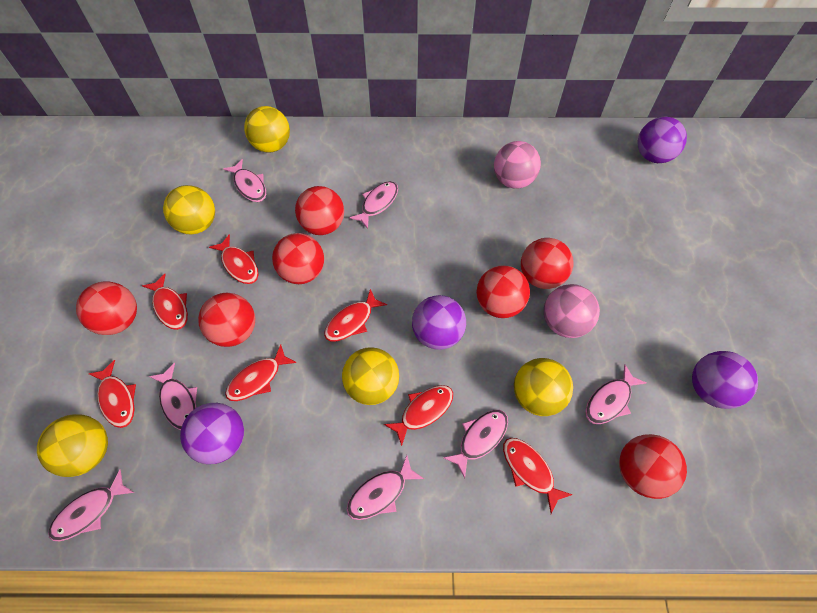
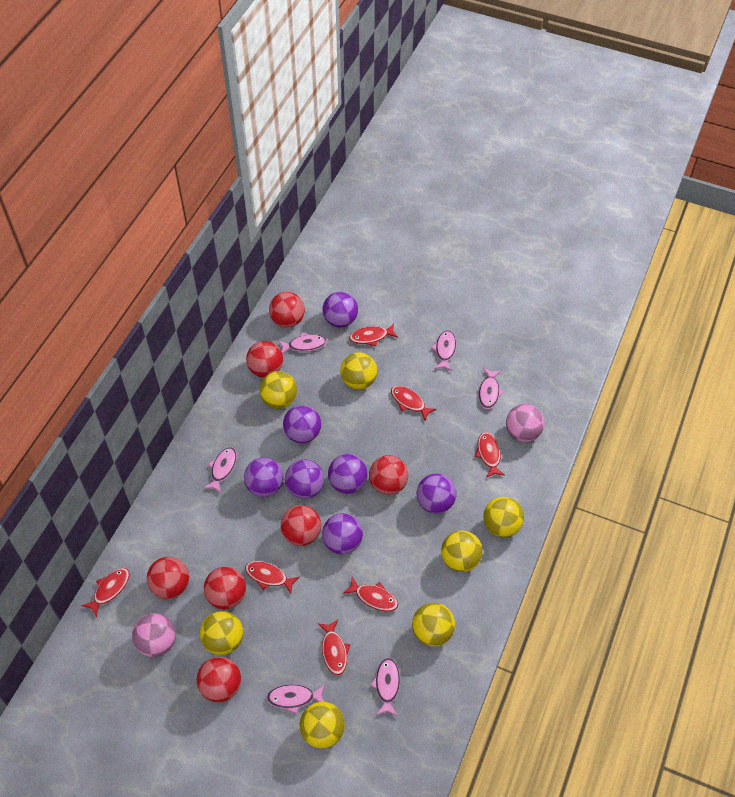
pink fish: 7 -> 6
purple ball: 4 -> 7
yellow ball: 5 -> 7

